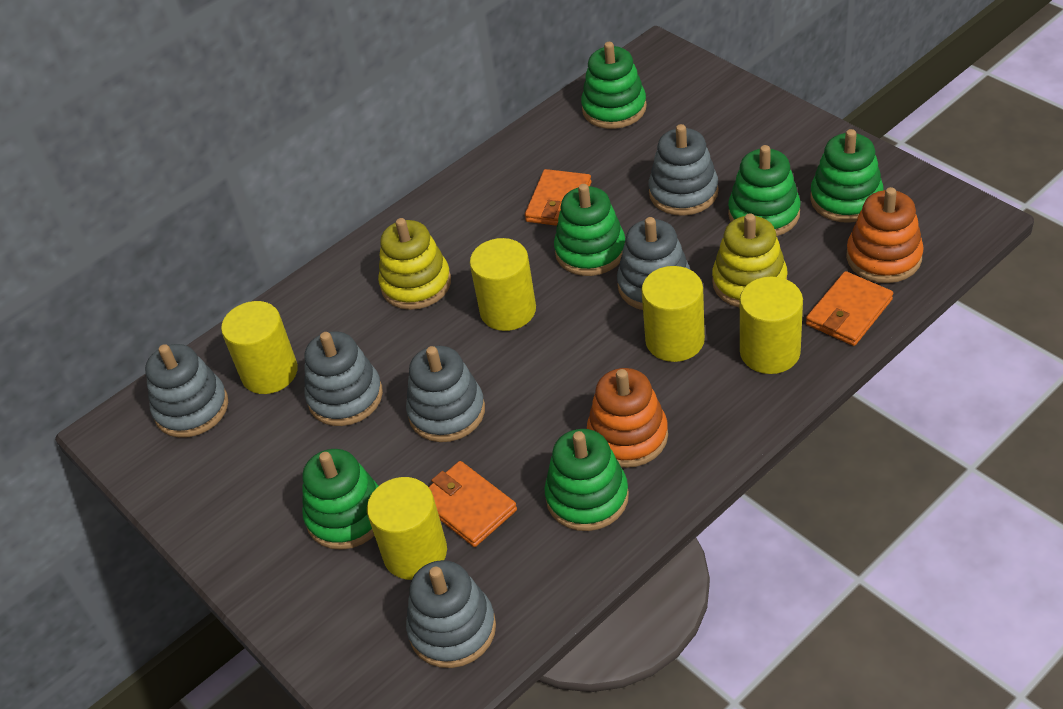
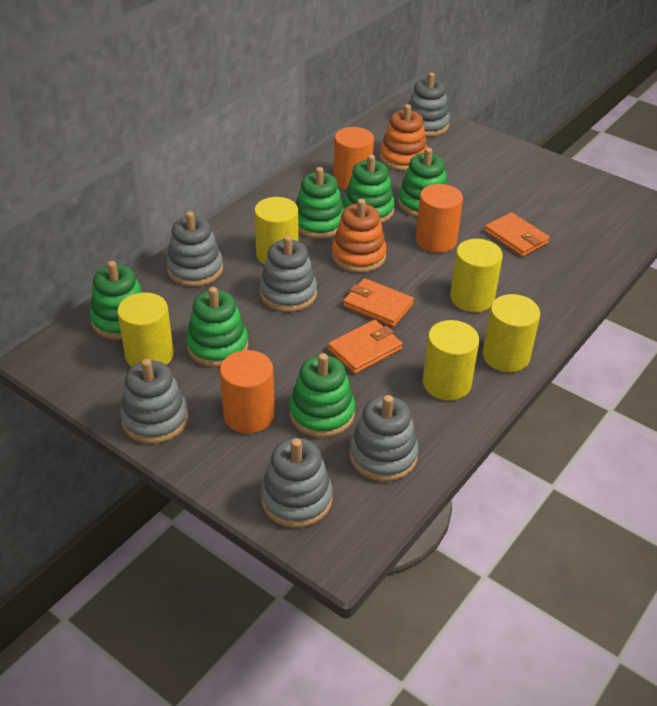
orange cylinder: 0 -> 3
yellow stacking toy: 2 -> 0

